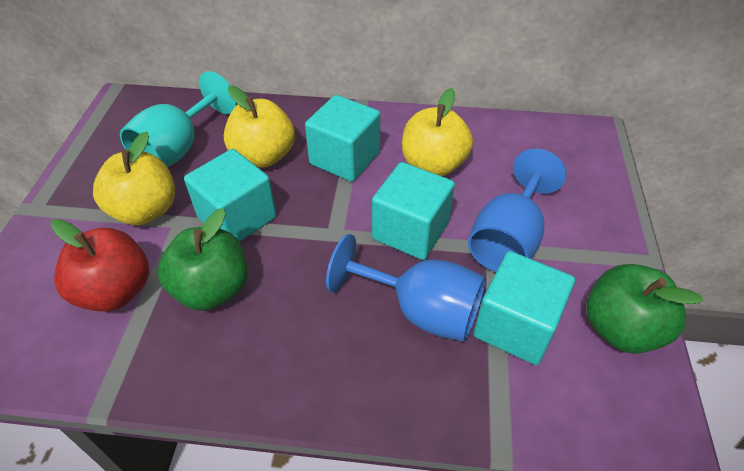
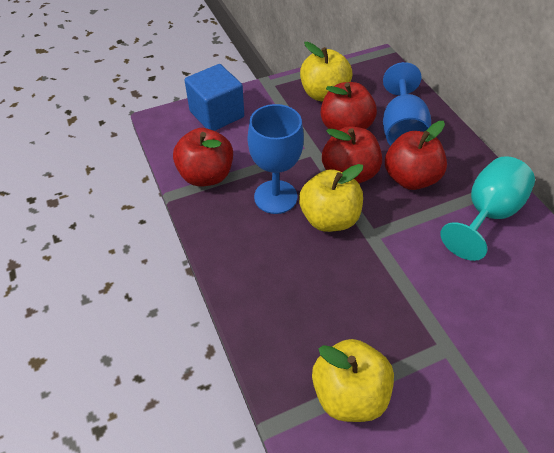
blue cube: 0 -> 1
green apple: 2 -> 0
red apple: 1 -> 4
turquoise cube: 4 -> 0

